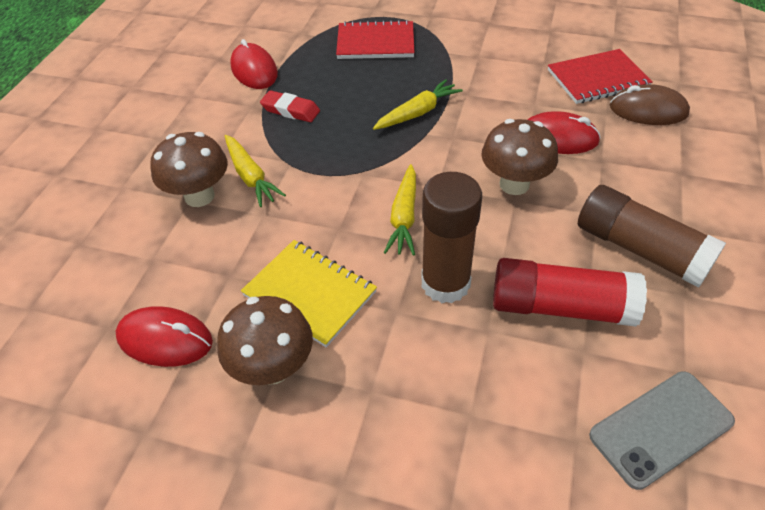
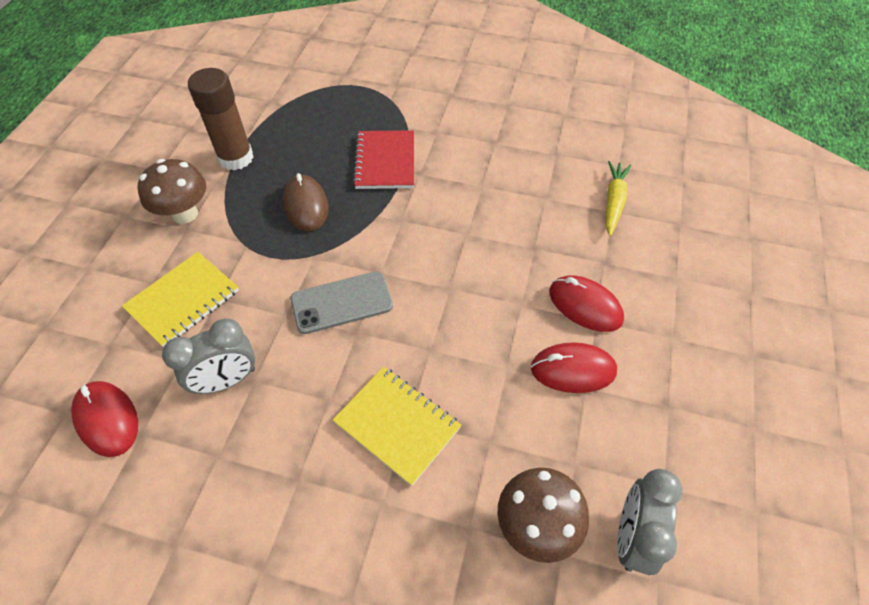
brown glue stick: 2 -> 1
brown mushroom: 3 -> 2
grey clock: 0 -> 2
red eraser: 1 -> 0
red glue stick: 1 -> 0
red notebook: 2 -> 1
yellow carrot: 3 -> 1
yellow notebook: 1 -> 2

